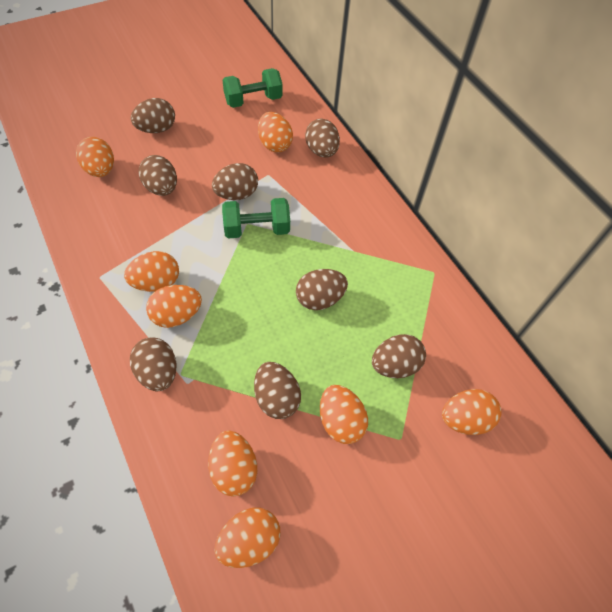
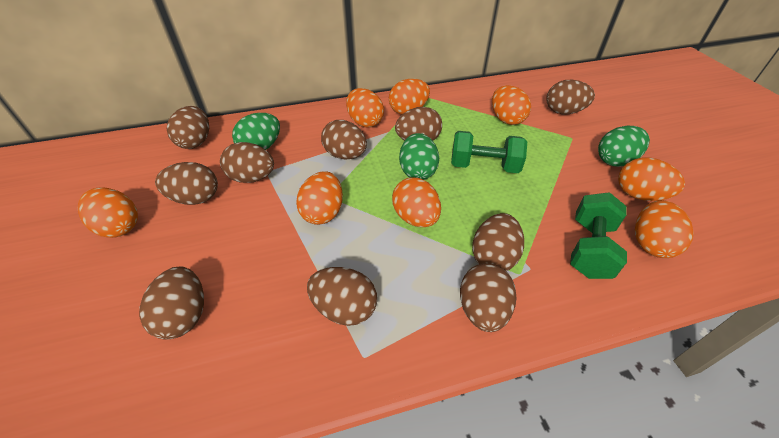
brown egg: 8 -> 10
green egg: 0 -> 3

